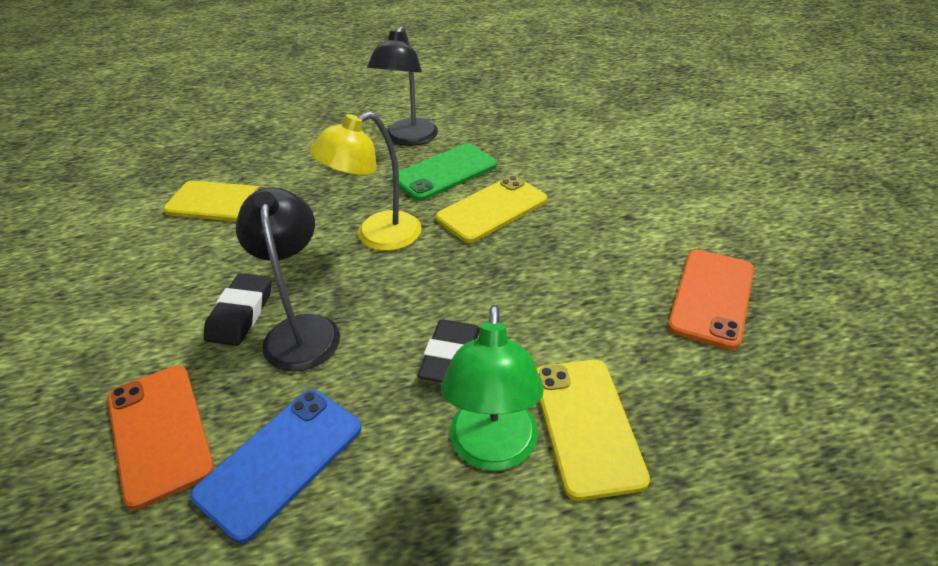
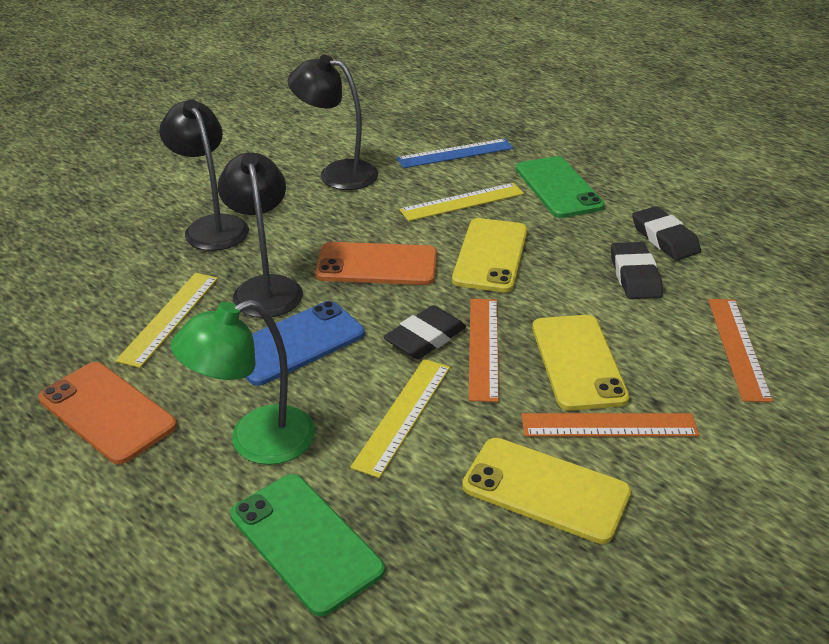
black eraser: 2 -> 3
black lamp: 2 -> 3
blue ruler: 0 -> 1
green phone: 1 -> 2
orange ruler: 0 -> 3
yellow lamp: 1 -> 0
yellow ruler: 0 -> 3

